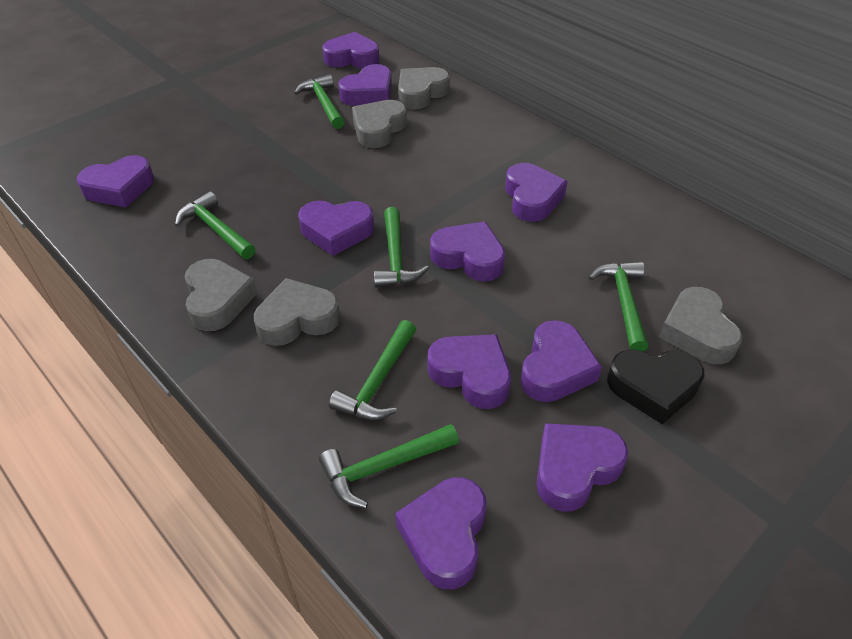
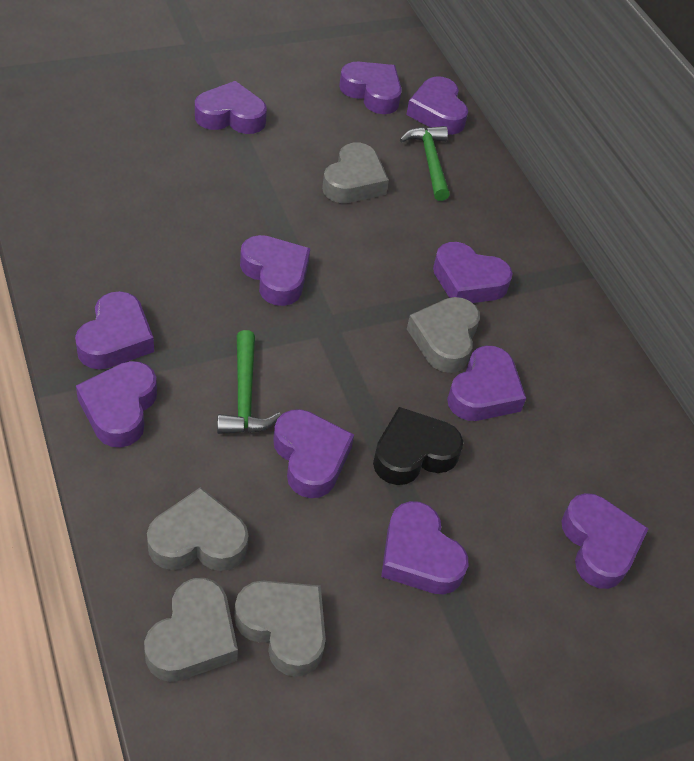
green hammer: 6 -> 2
purple heart: 10 -> 11

